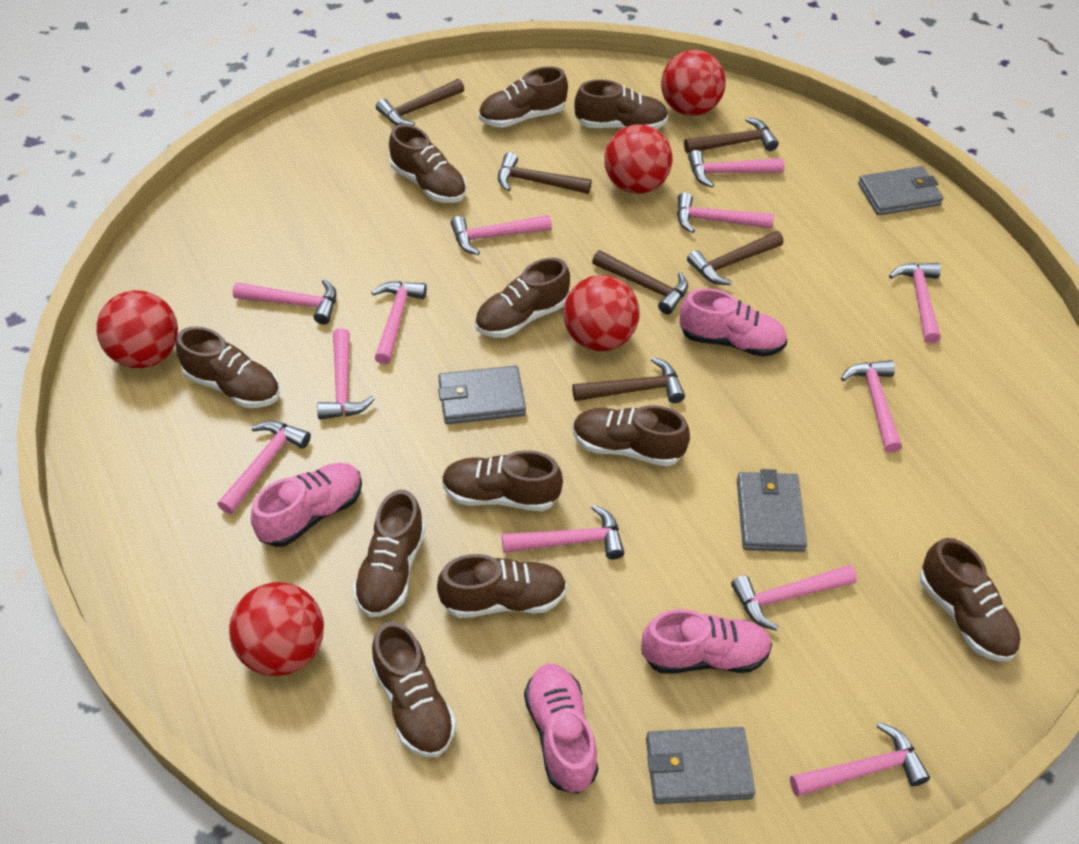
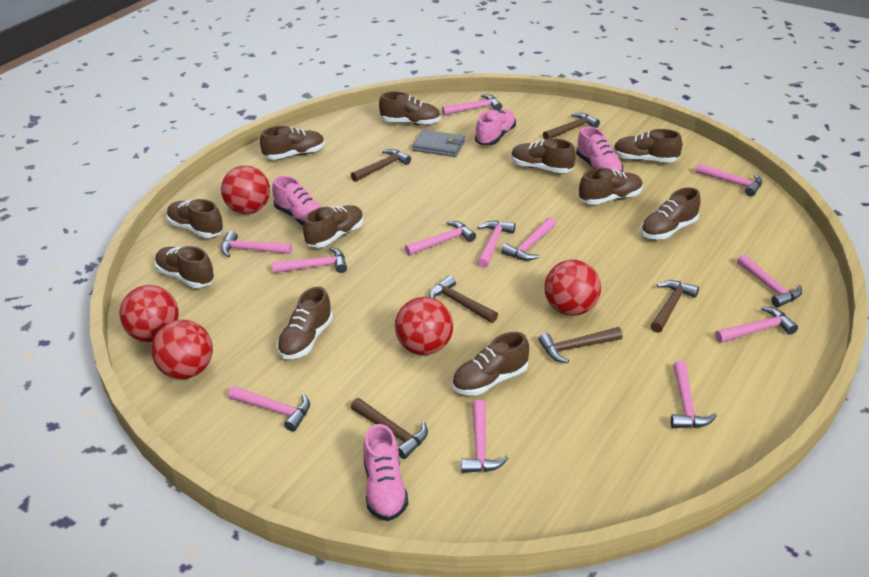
grey wallet: 4 -> 1

